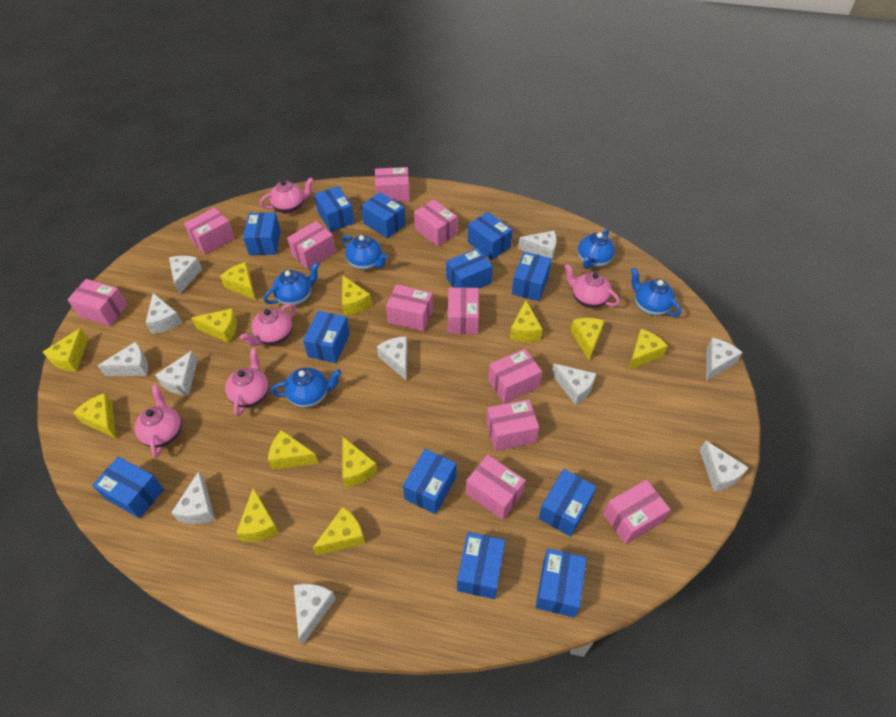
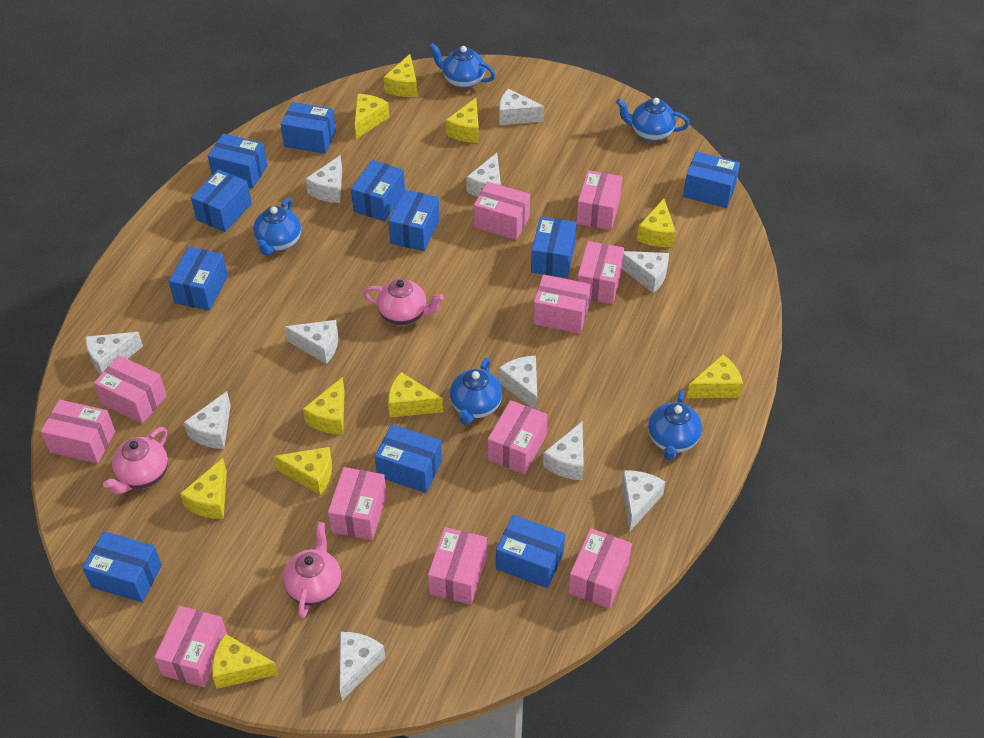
blue box: 12 -> 11
pink teapot: 5 -> 3
yellow cheese: 12 -> 10

